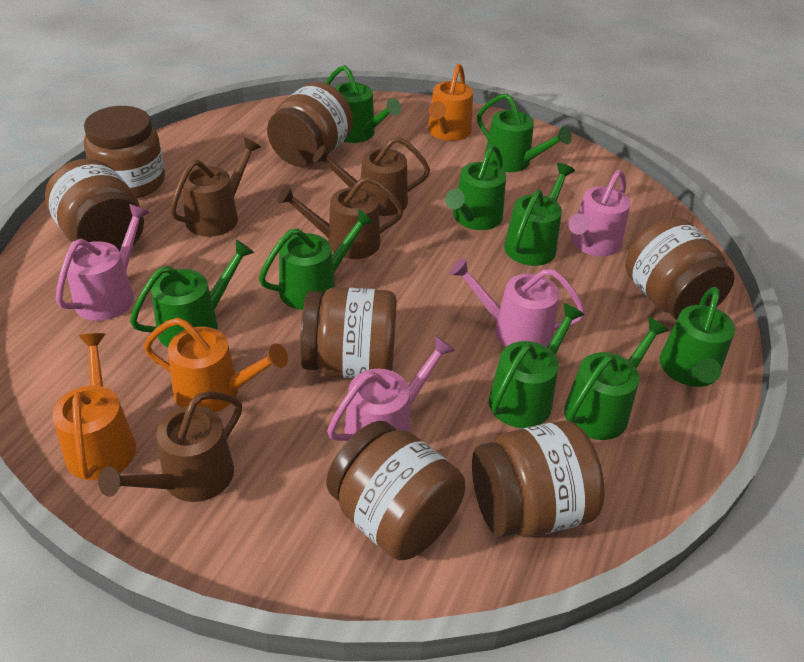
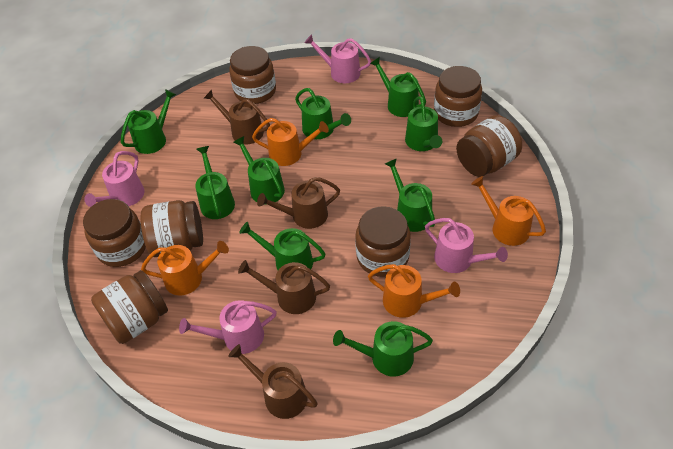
orange watering can: 3 -> 4

